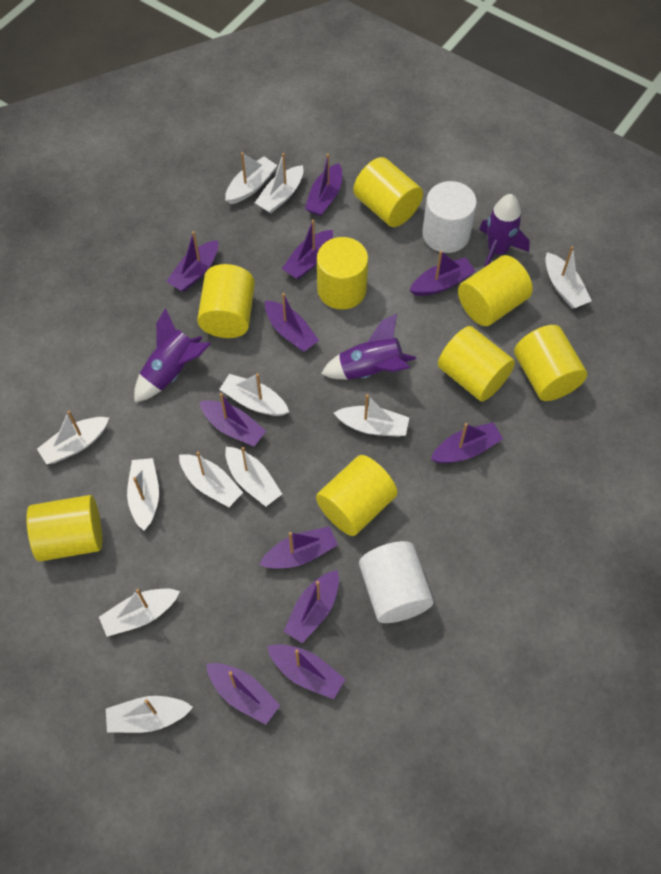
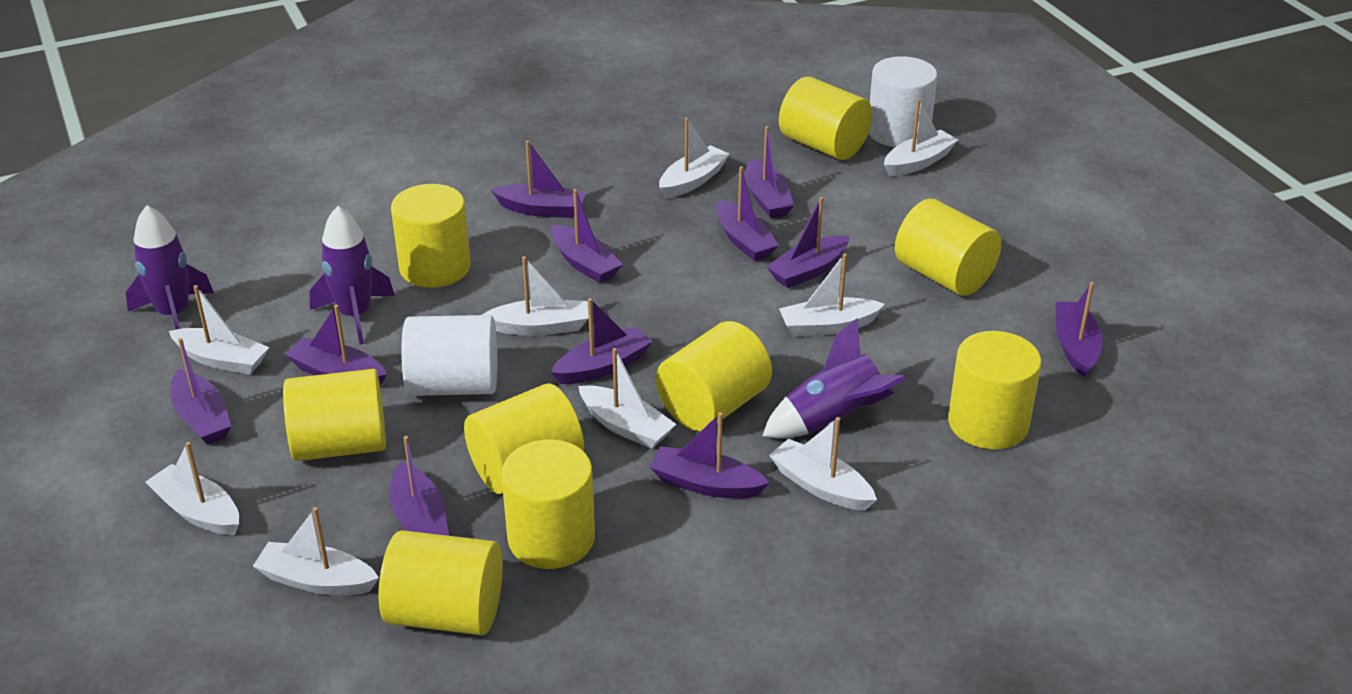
white boat: 11 -> 9
yellow cylinder: 8 -> 9

